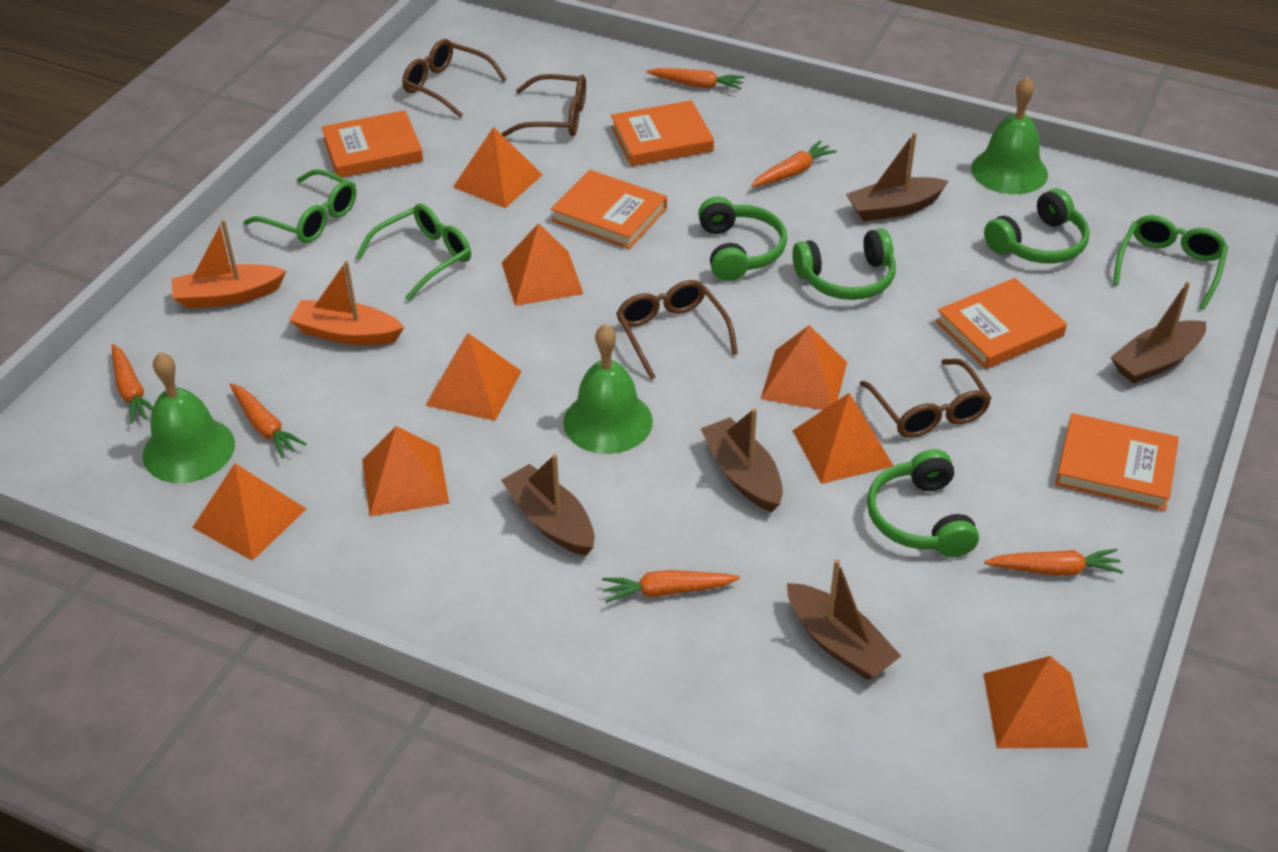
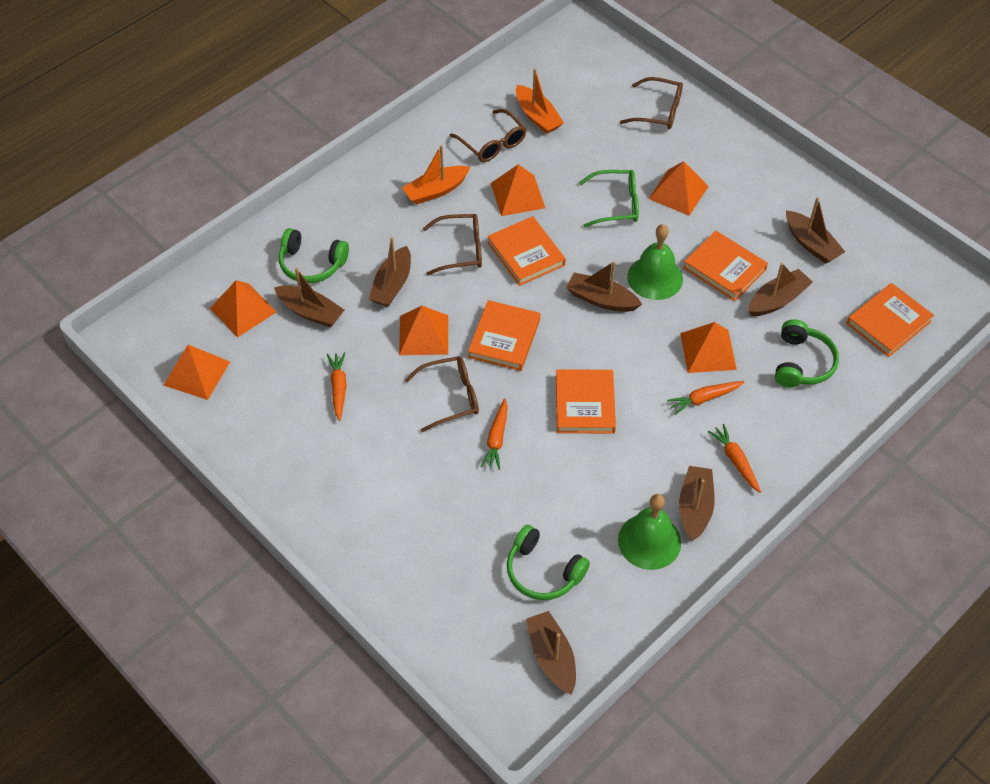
brown boat: 5 -> 7
green bell: 3 -> 2
green glasses: 3 -> 1
green headphones: 4 -> 3
orange carrot: 6 -> 4
orange pyramid: 8 -> 6

